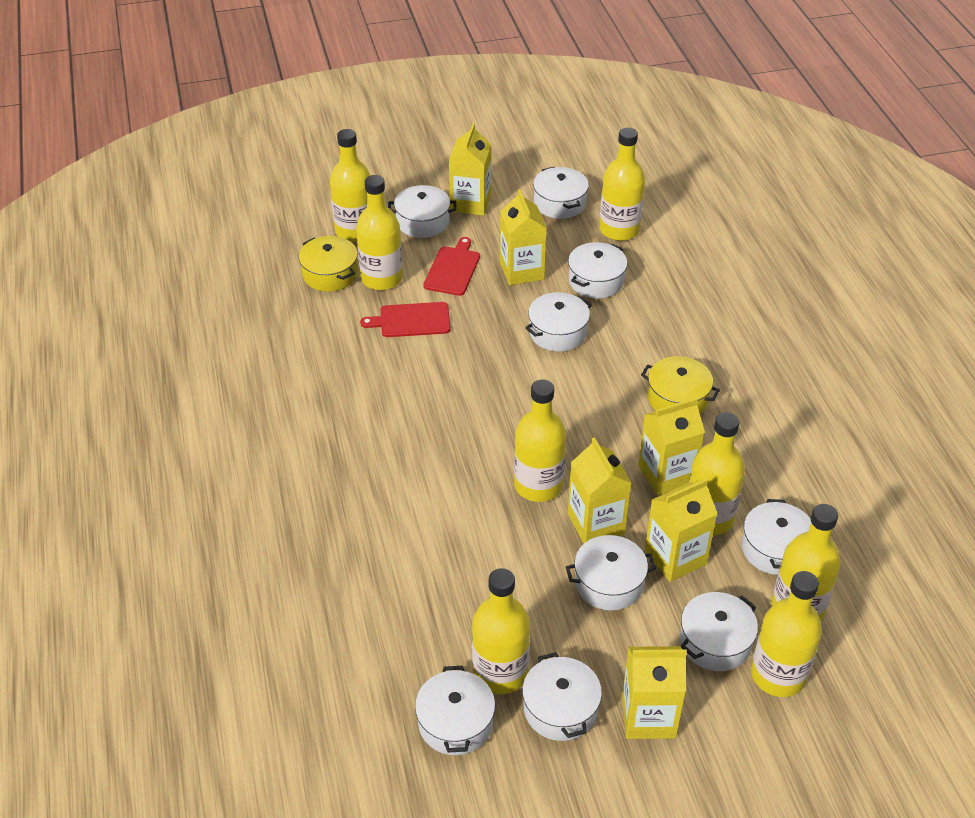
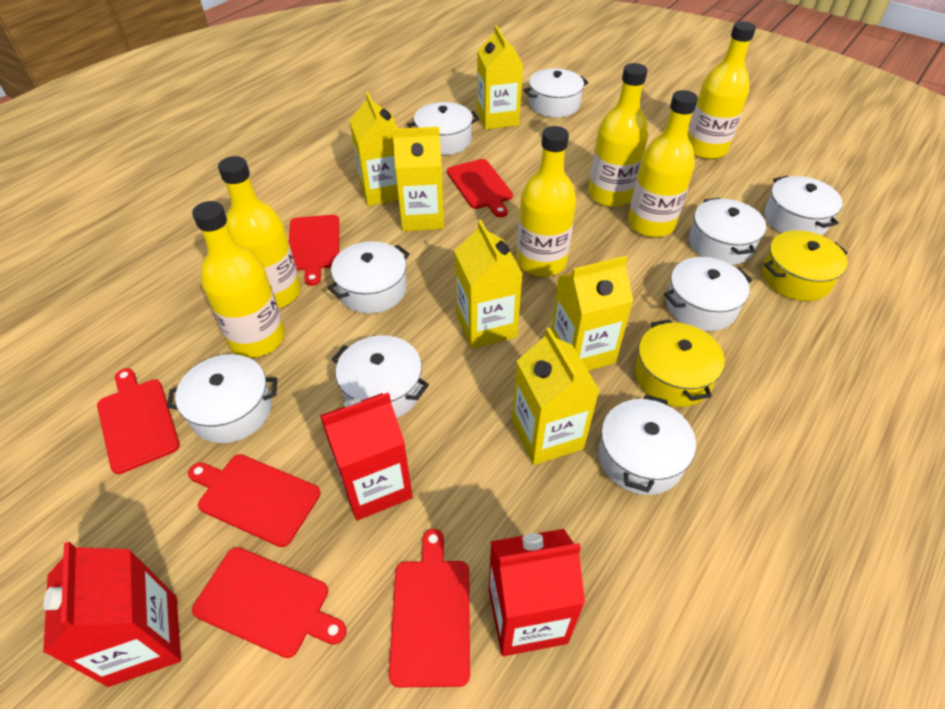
red carton: 0 -> 3
red cutting board: 2 -> 6
yellow bottle: 8 -> 6

